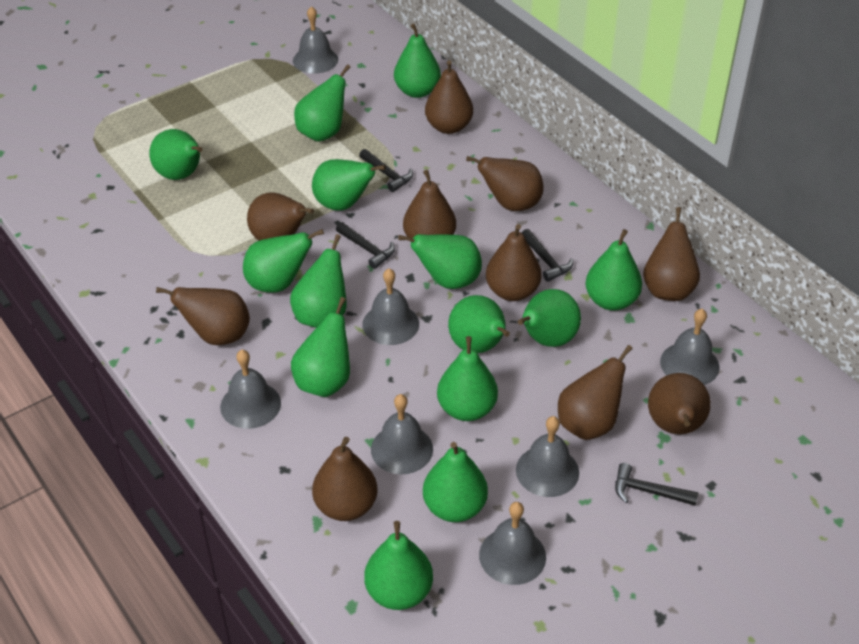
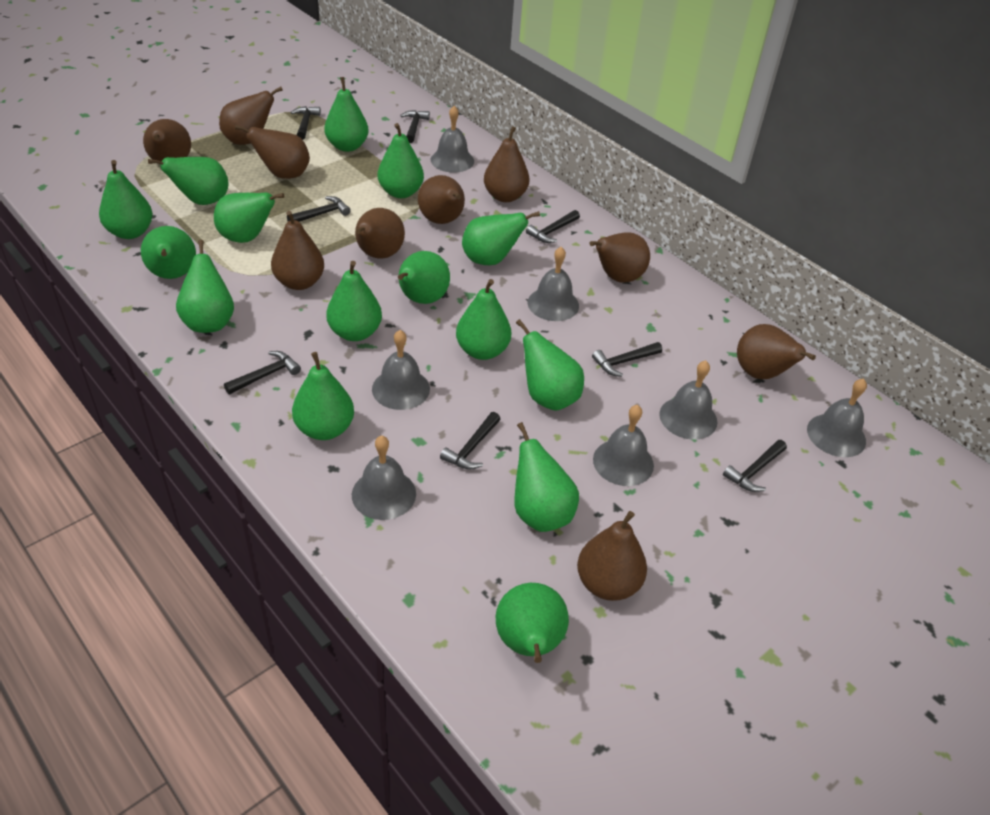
black hammer: 4 -> 8
green pear: 14 -> 15

